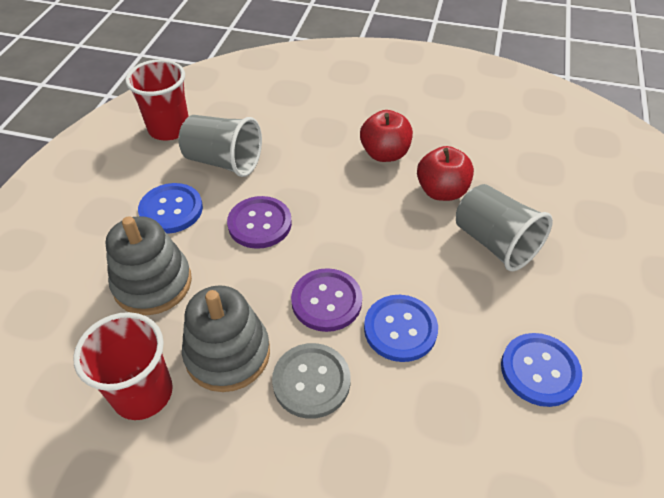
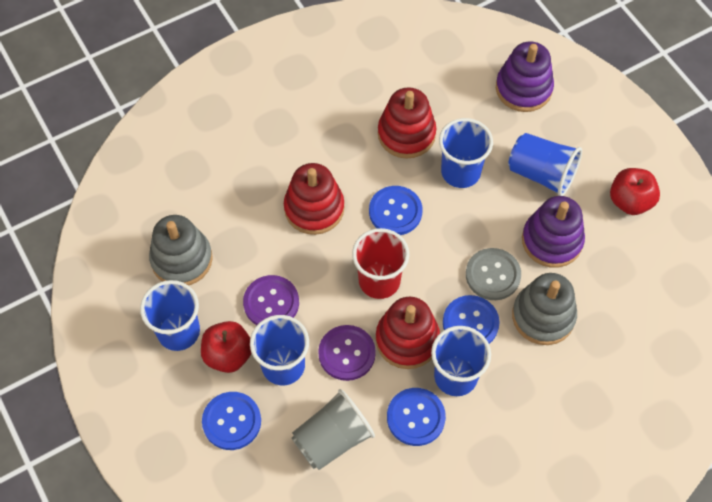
blue button: 3 -> 4
blue cup: 0 -> 5
grey cup: 2 -> 1
purple stacking toy: 0 -> 2
red cup: 2 -> 1
red stacking toy: 0 -> 3

